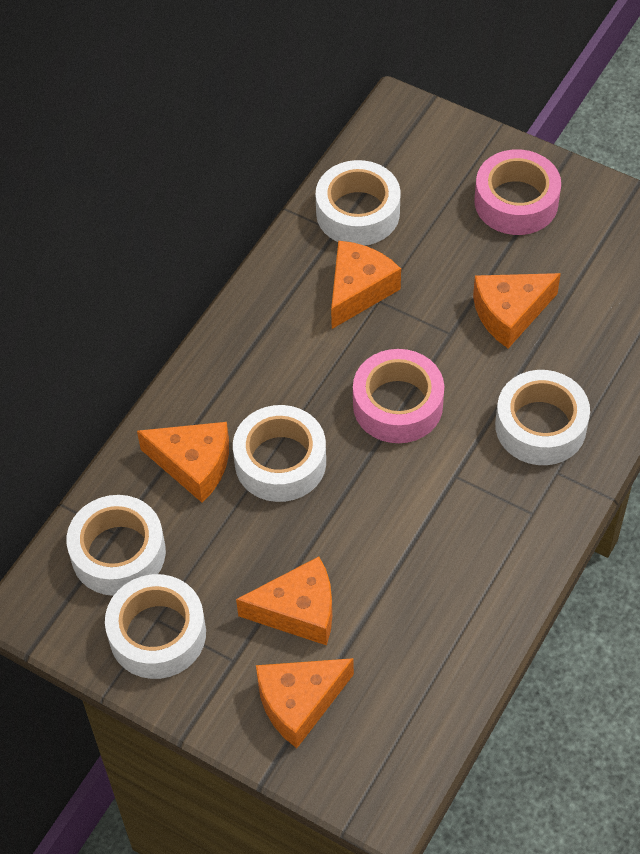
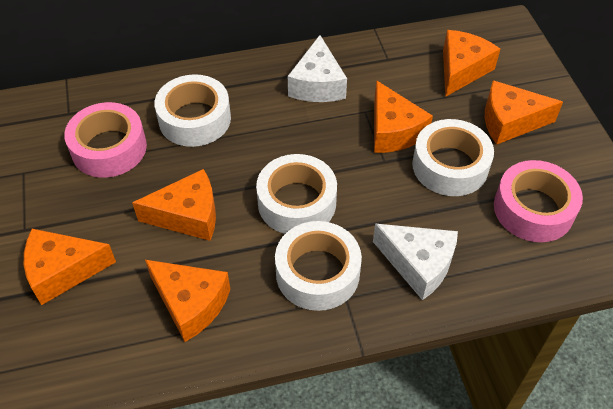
orange cheese: 5 -> 6
white cheese: 0 -> 2
white tape: 5 -> 4

